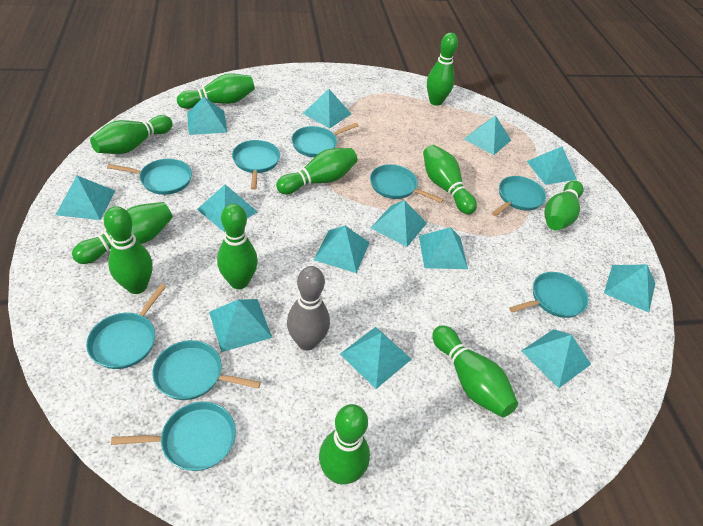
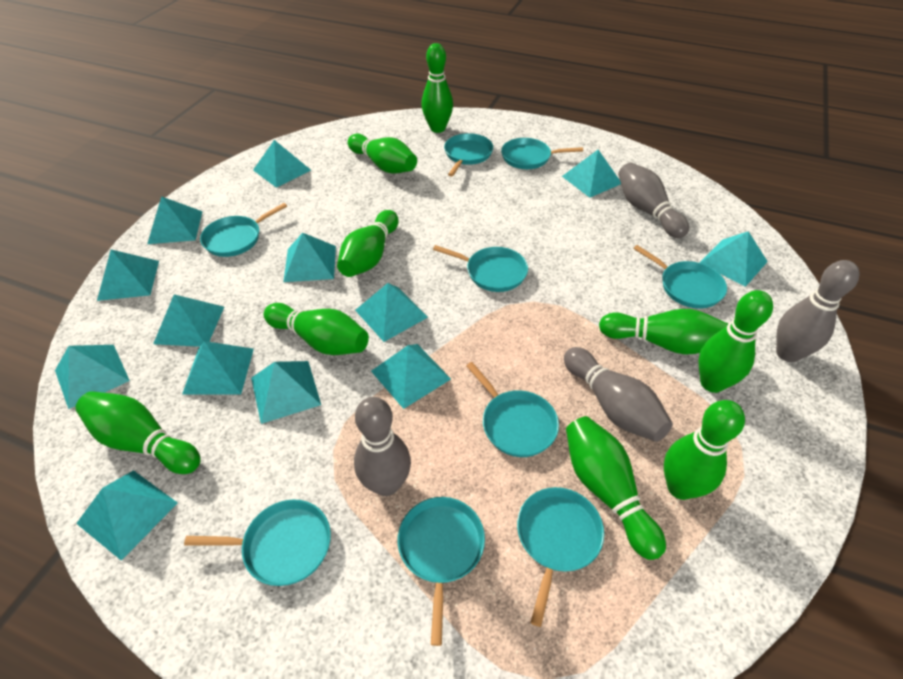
green bowling pin: 11 -> 9
grey bowling pin: 1 -> 4

